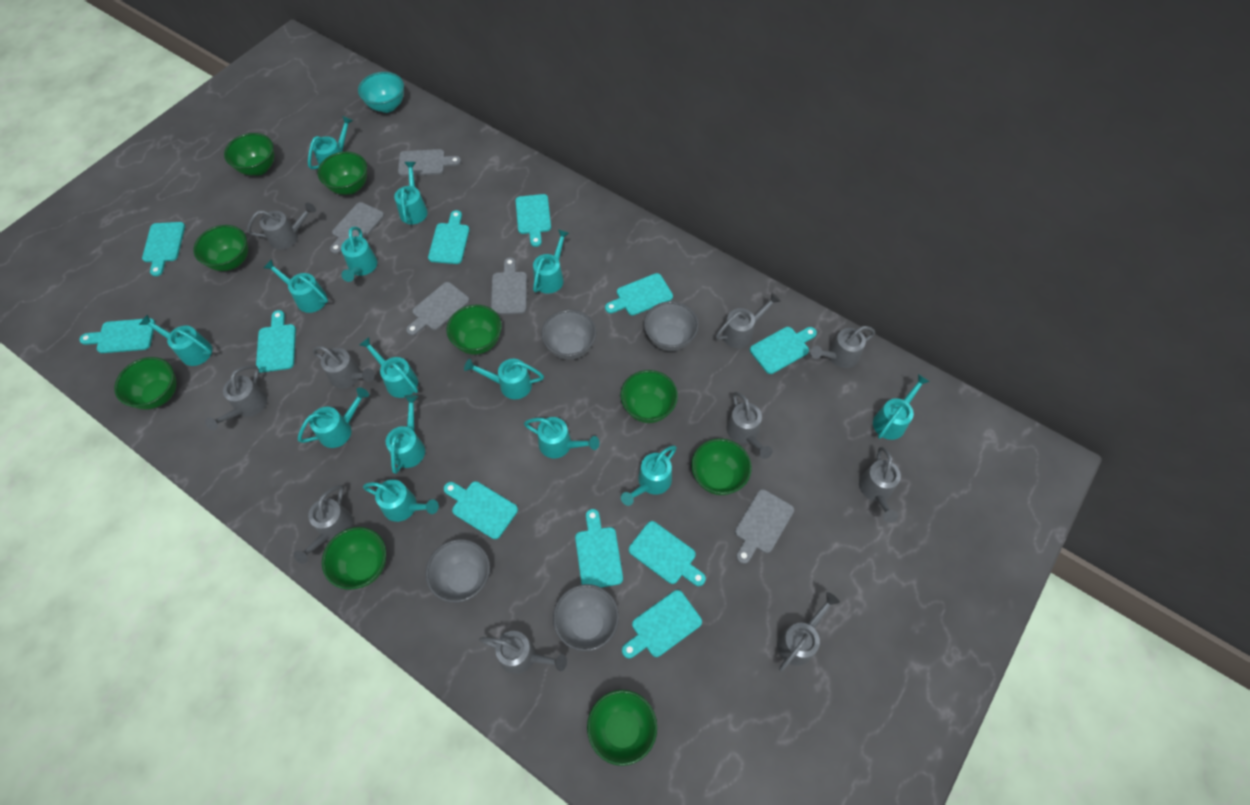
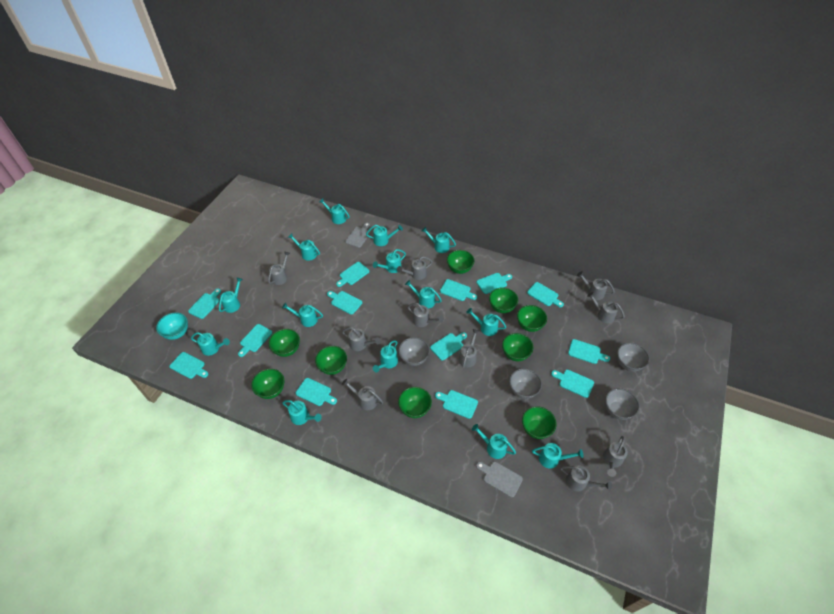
grey cutting board: 5 -> 2
turquoise cutting board: 11 -> 13

